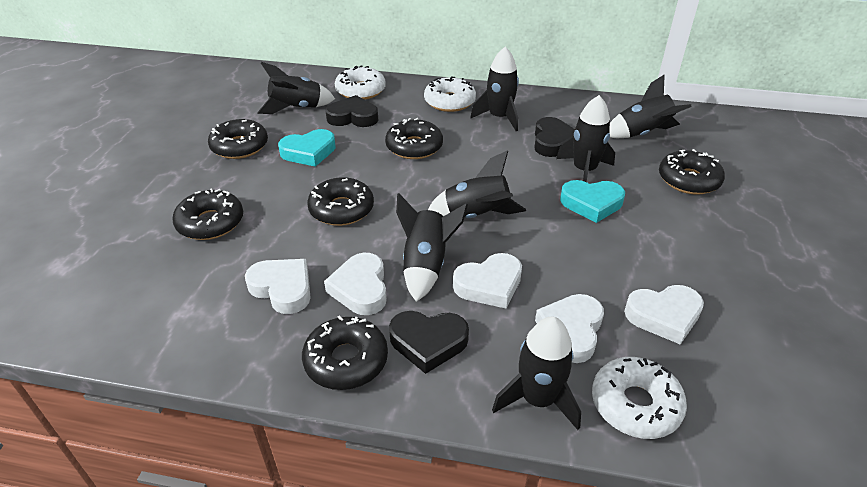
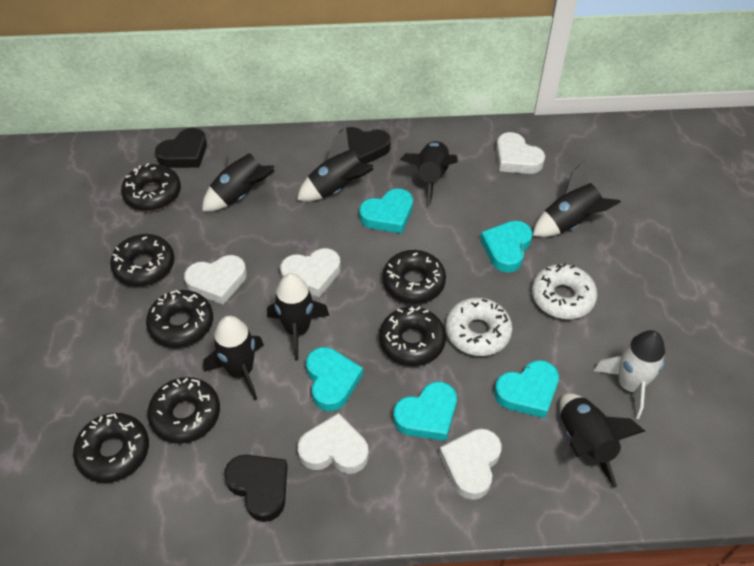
black donut: 6 -> 7
turquoise heart: 2 -> 5
white donut: 3 -> 2
white rocket: 0 -> 1

